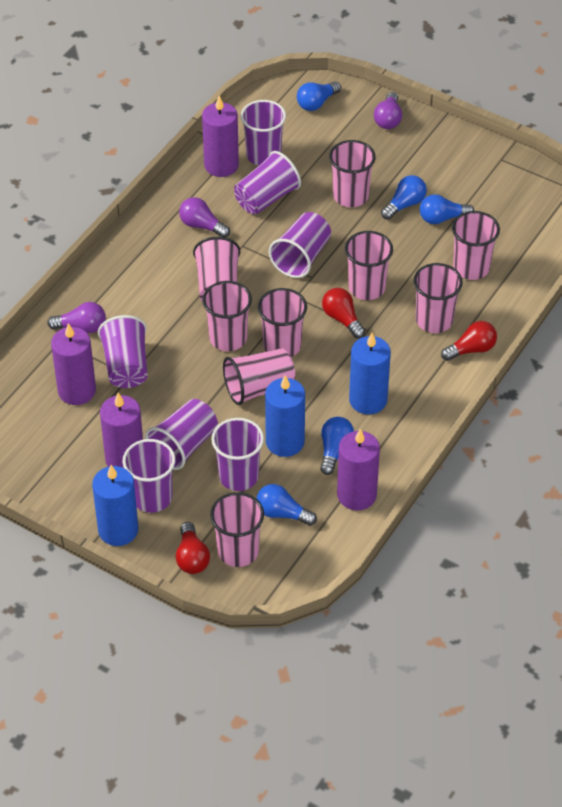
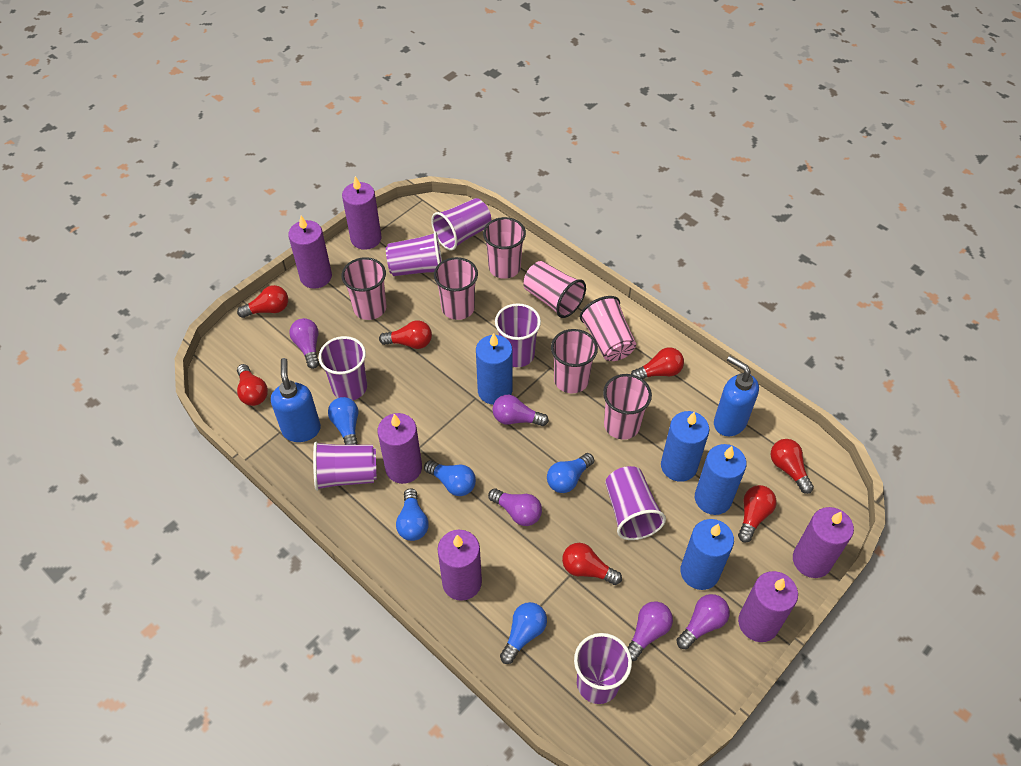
blue candle: 3 -> 4
blue soap dispenser: 0 -> 2
pink cup: 9 -> 7
purple candle: 4 -> 6
purple light bulb: 3 -> 5
red light bulb: 3 -> 7

